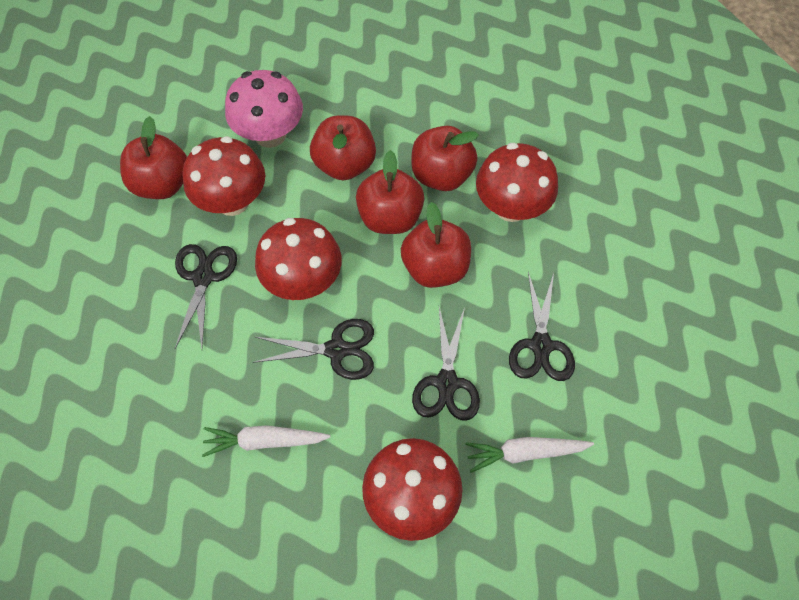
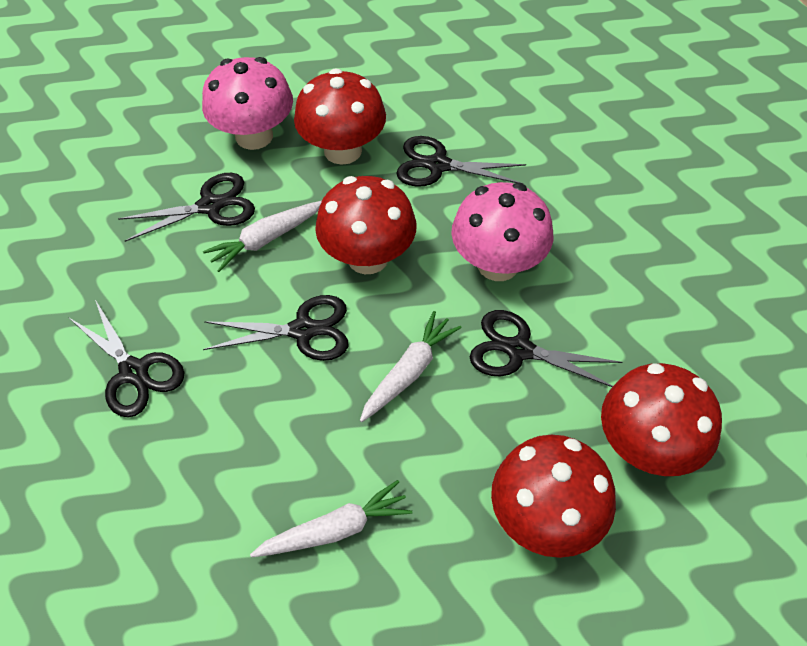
black scissors: 4 -> 5
pink mushroom: 1 -> 2
red apple: 5 -> 0
white carrot: 2 -> 3

